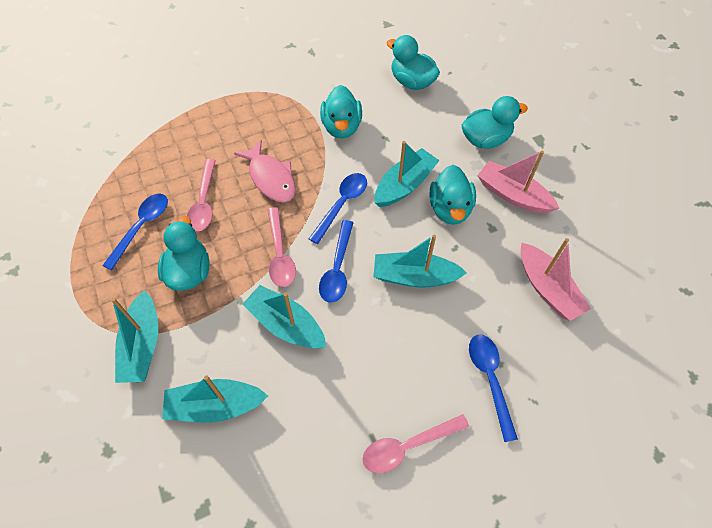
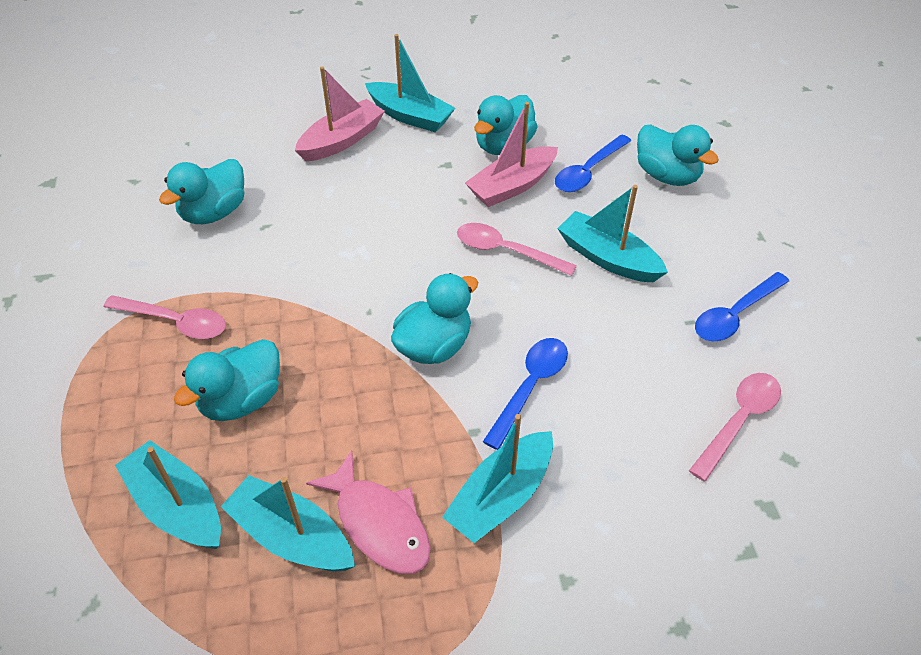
blue spoon: 4 -> 3

